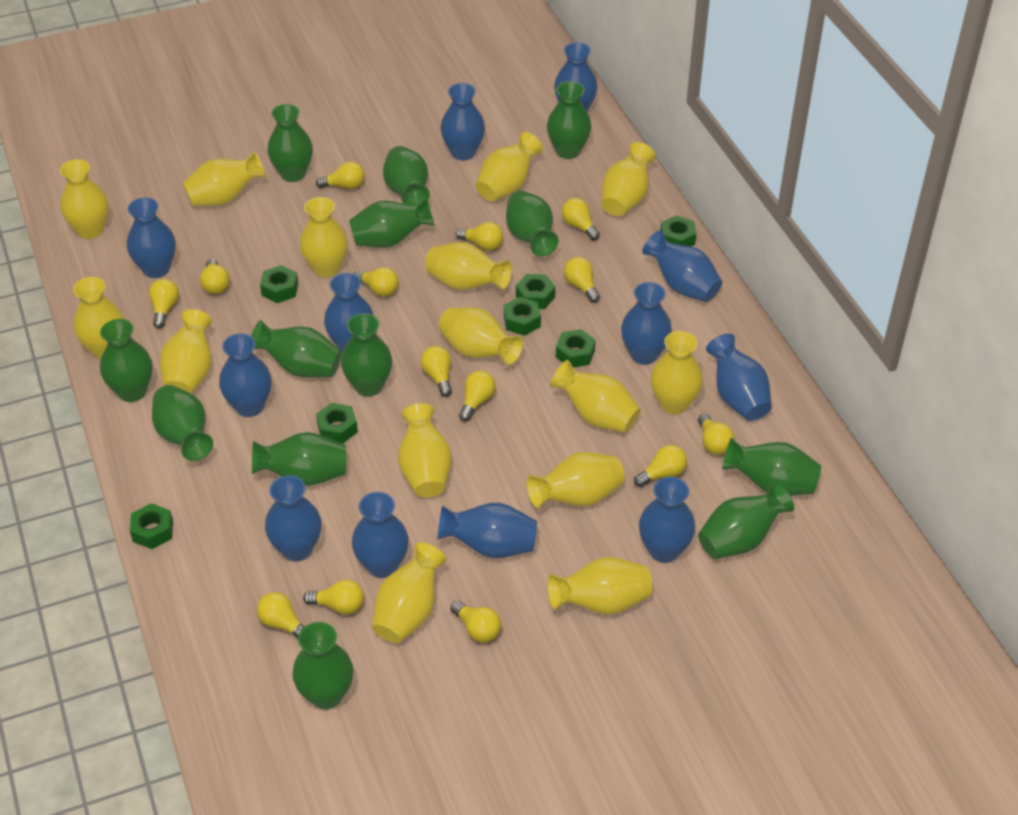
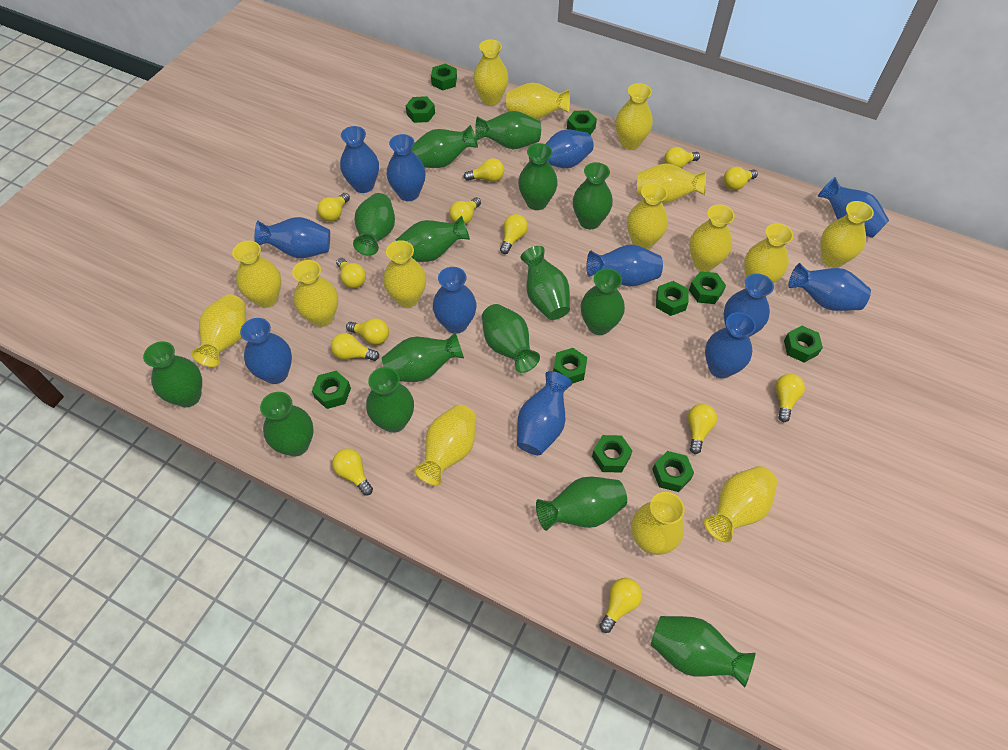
green nut: 7 -> 10
green vase: 13 -> 15
yellow light bulb: 14 -> 13

